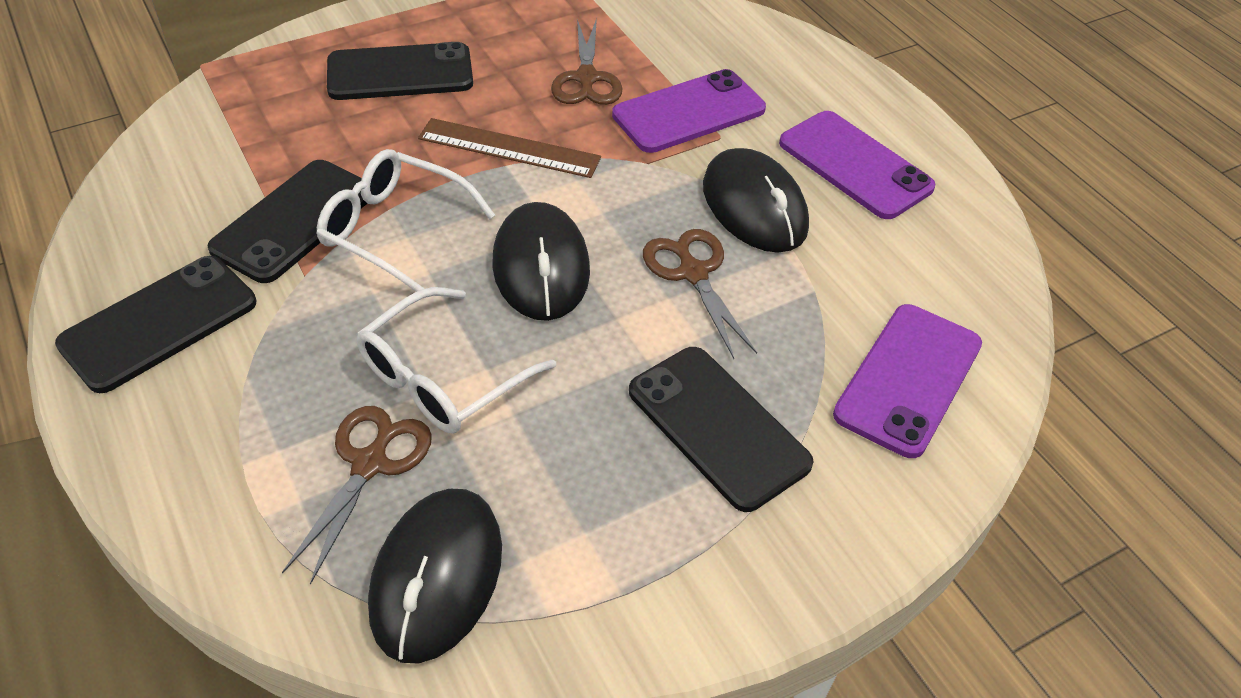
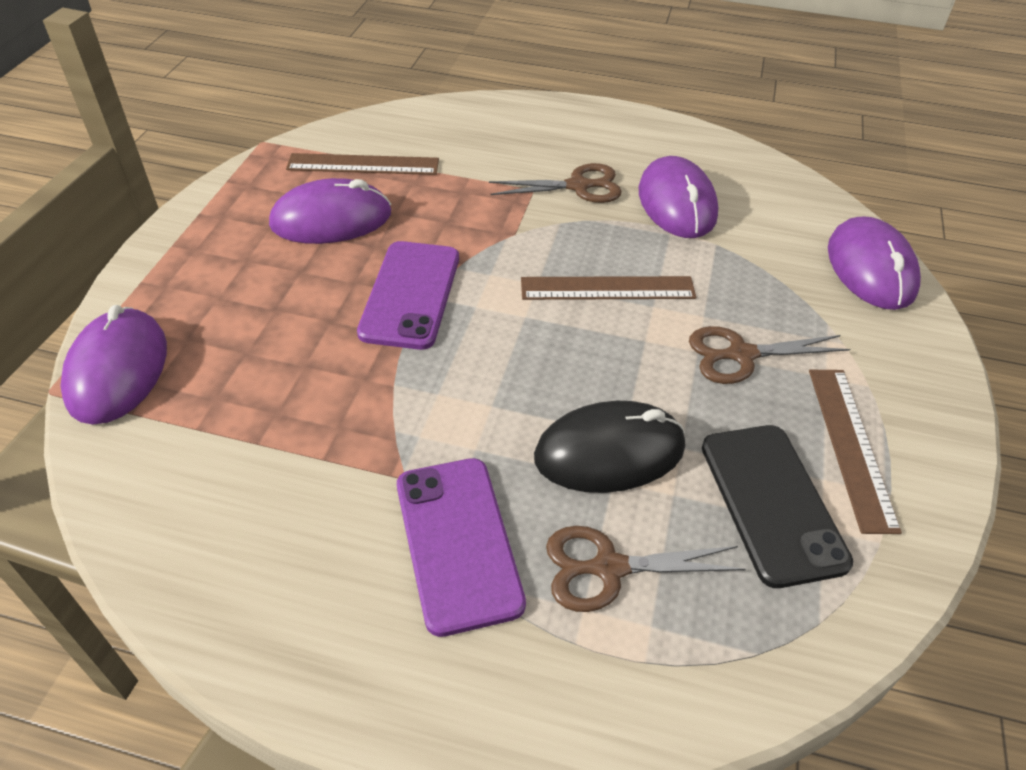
black mouse: 3 -> 1
black phone: 4 -> 1
brown ruler: 1 -> 3
purple mouse: 0 -> 4
purple phone: 3 -> 2
white glasses: 2 -> 0

